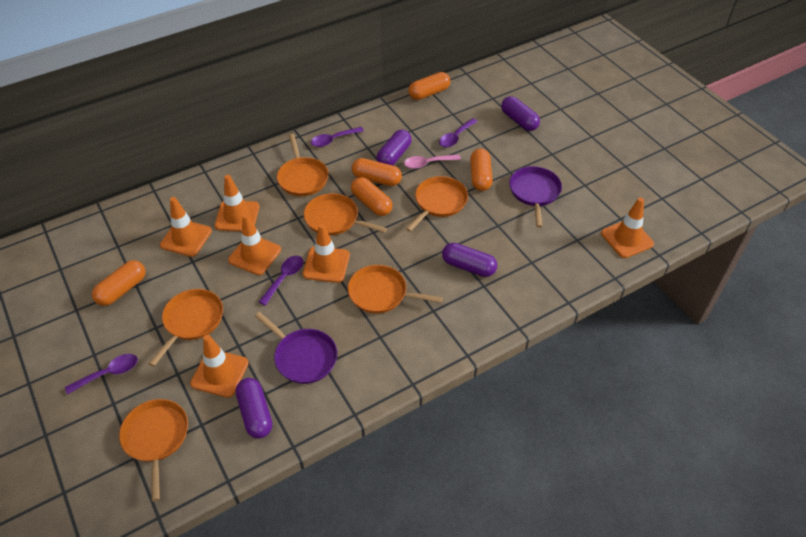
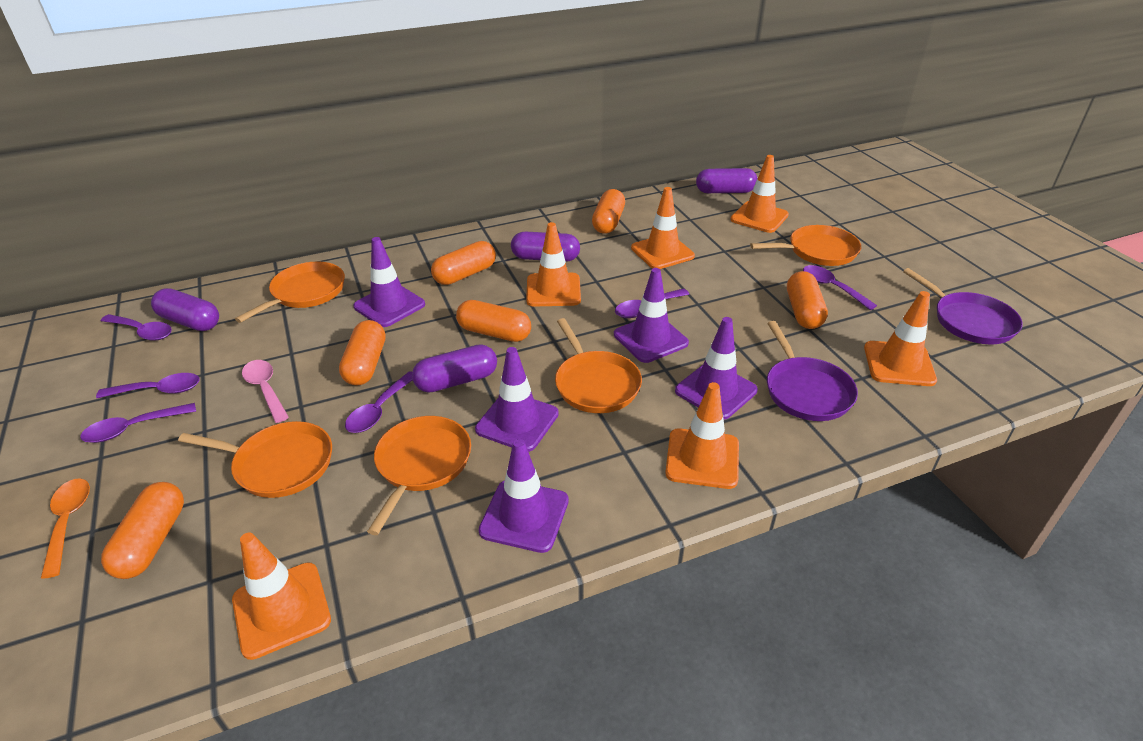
orange capsule: 5 -> 6
orange pan: 6 -> 5
orange spoon: 0 -> 1
purple spoon: 4 -> 6
purple traffic cone: 0 -> 5

